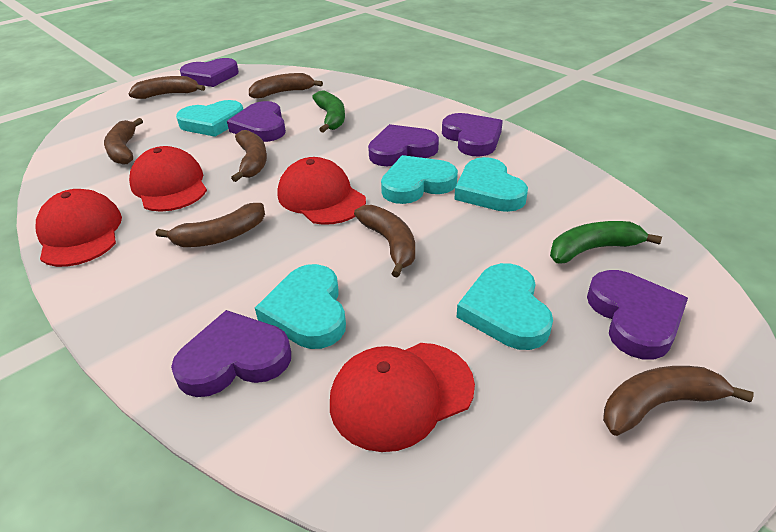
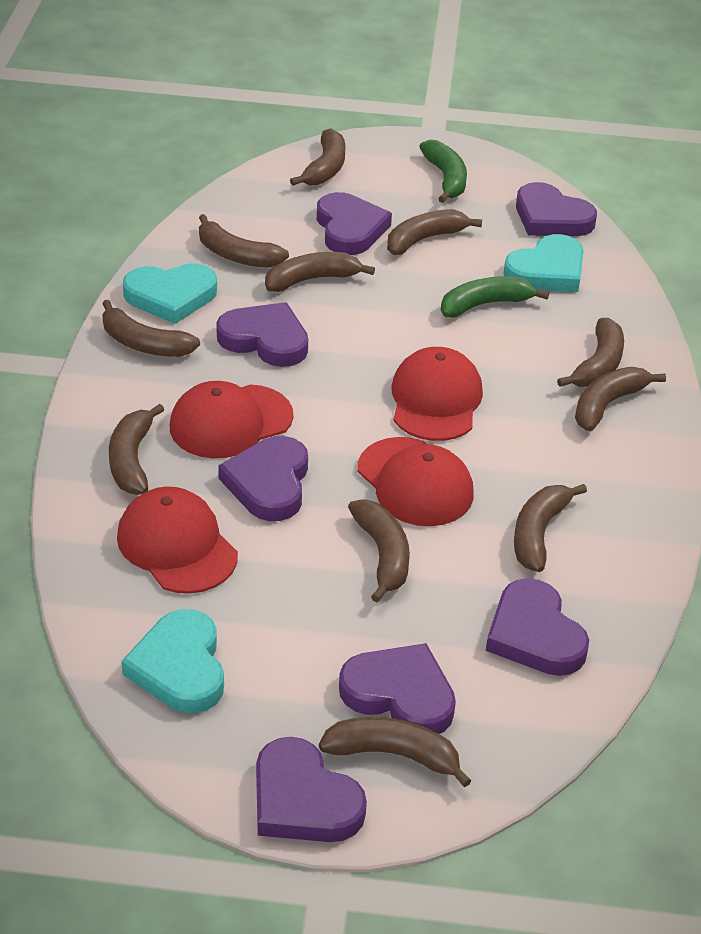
brown banana: 7 -> 11
purple heart: 6 -> 7
turquoise heart: 5 -> 3

